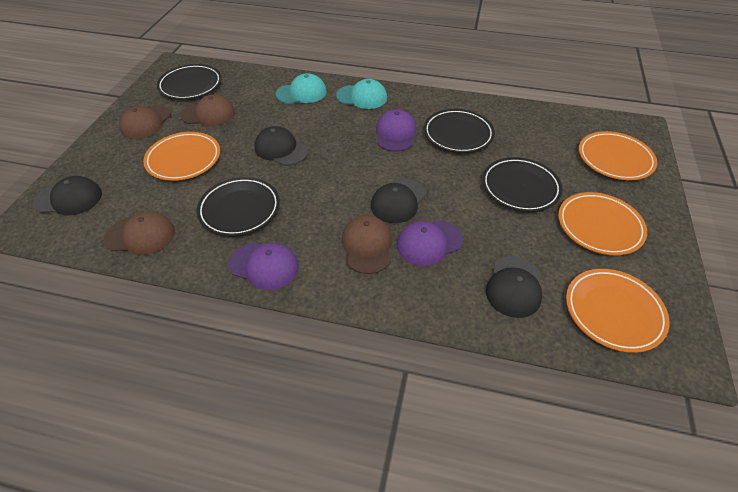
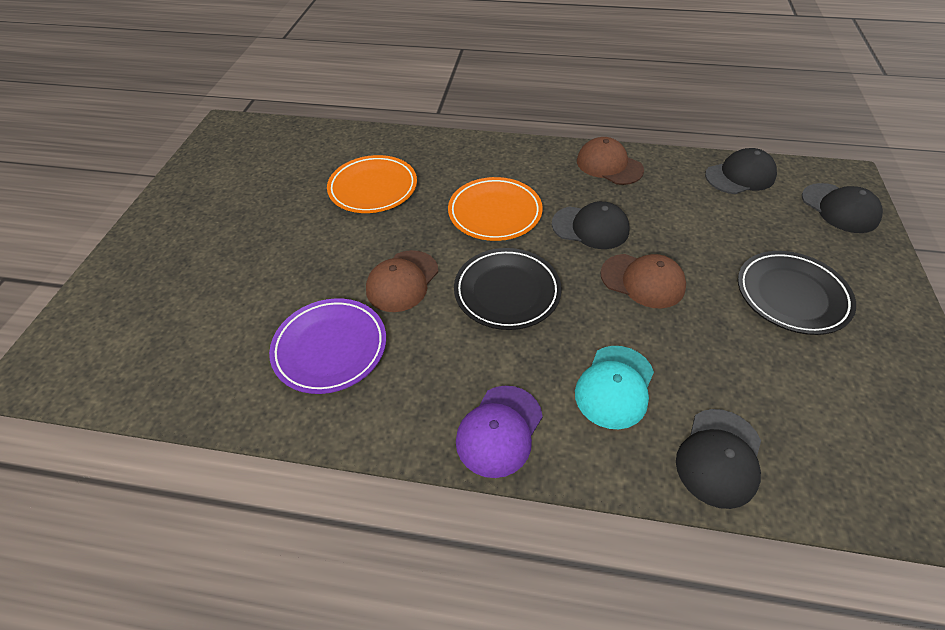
black plate: 4 -> 2
brown cap: 4 -> 3
orange plate: 4 -> 2
purple cap: 3 -> 1
purple plate: 0 -> 1
turquoise cap: 2 -> 1

